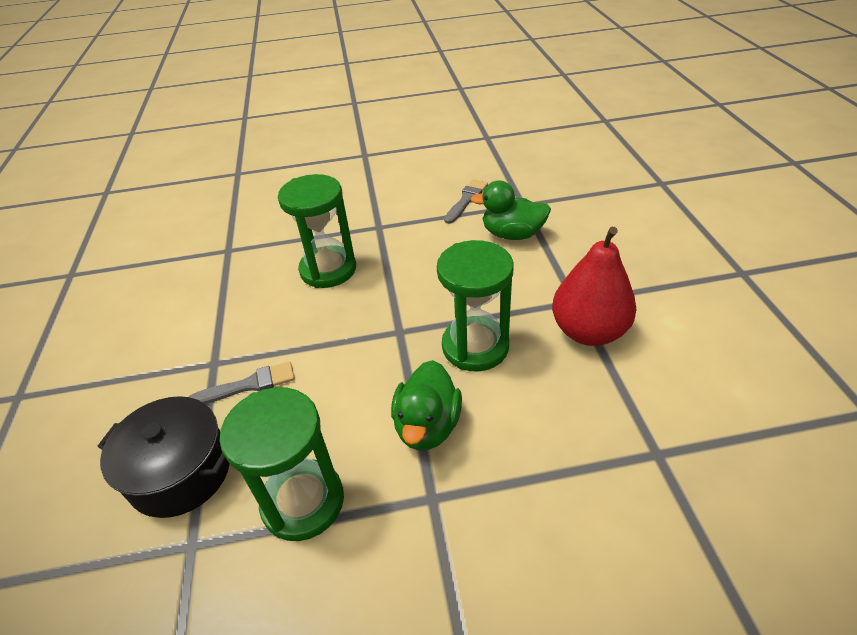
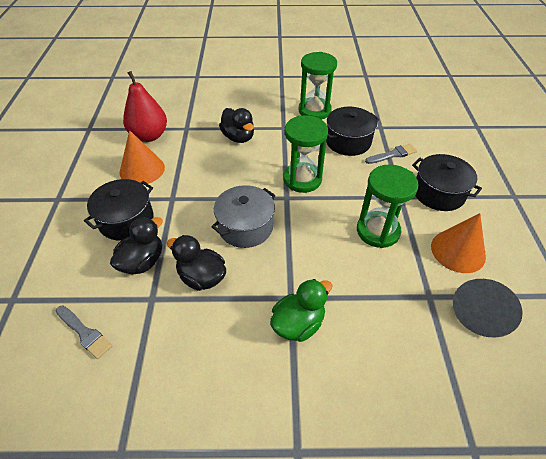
black duck: 0 -> 3
black pot: 1 -> 3
green duck: 2 -> 1
grey cone: 0 -> 1
grey pot: 0 -> 1
orange cone: 0 -> 2

